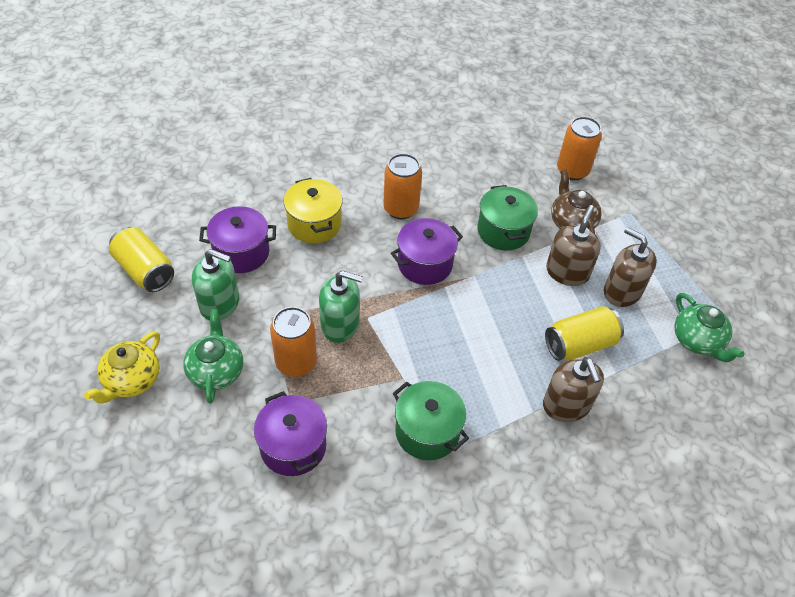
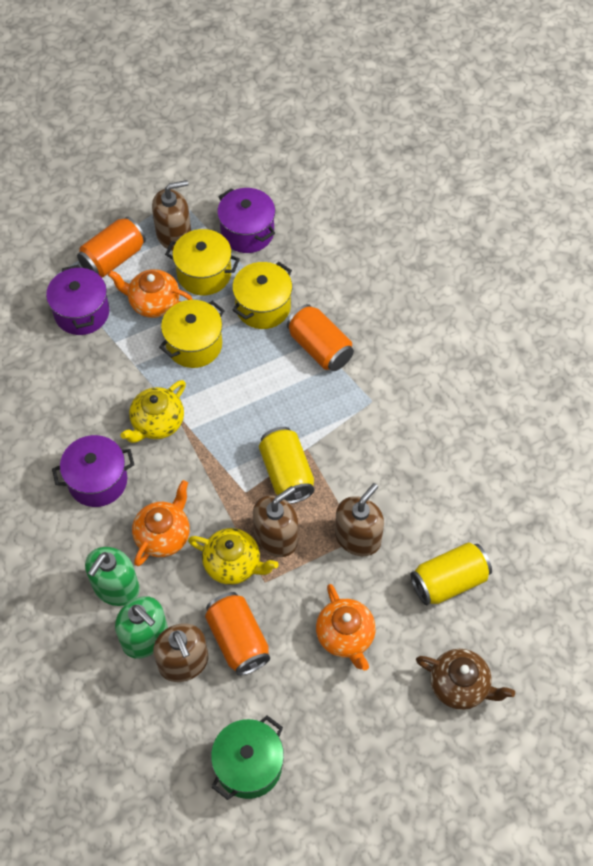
brown soap dispenser: 3 -> 4
green pot: 2 -> 1
green teapot: 2 -> 0
orange teapot: 0 -> 3
yellow pot: 1 -> 3
yellow teapot: 1 -> 2

